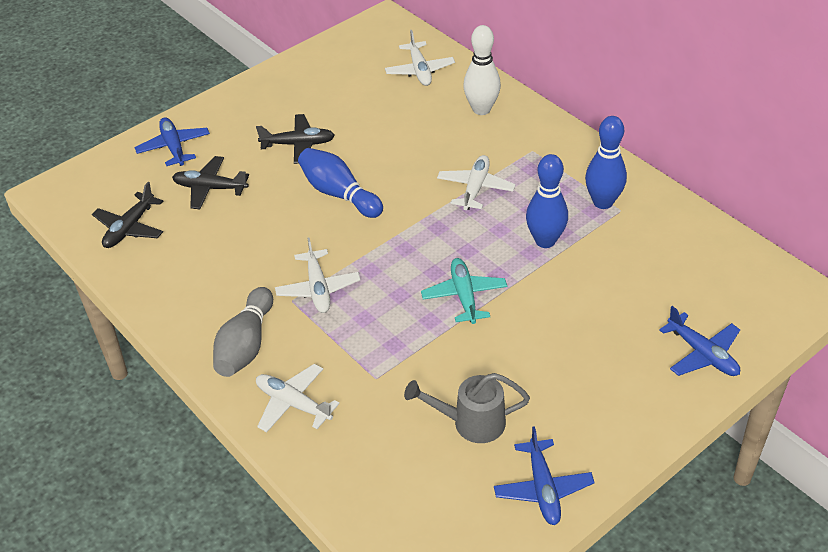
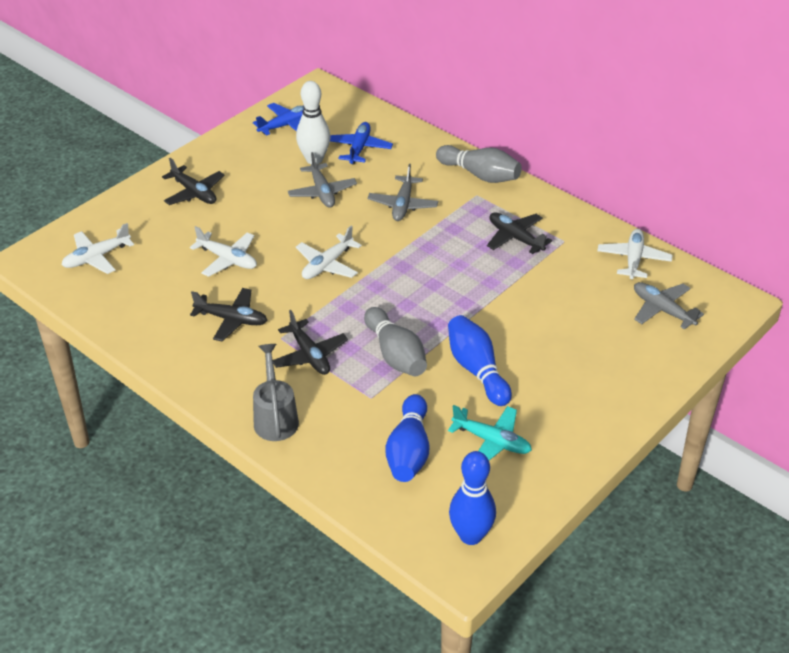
black plane: 3 -> 4
blue plane: 3 -> 2
grey bowling pin: 1 -> 2
grey plane: 0 -> 3

